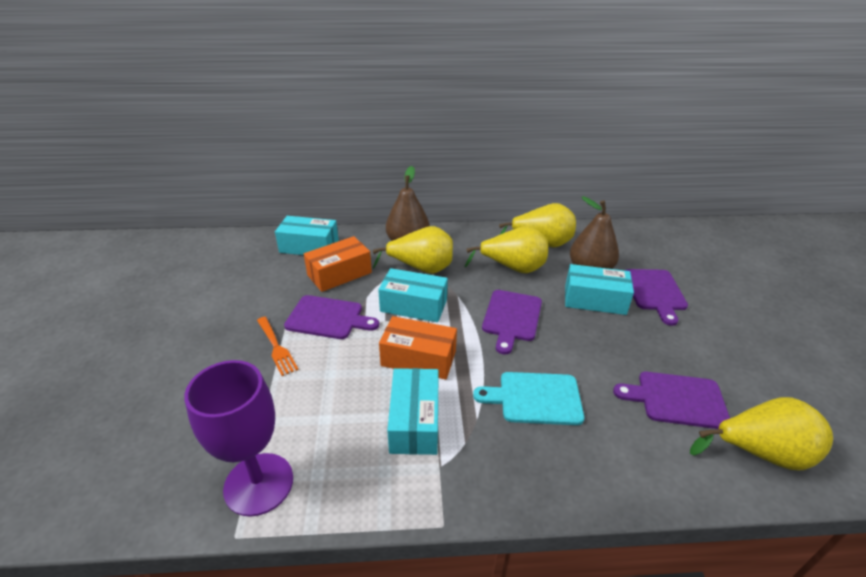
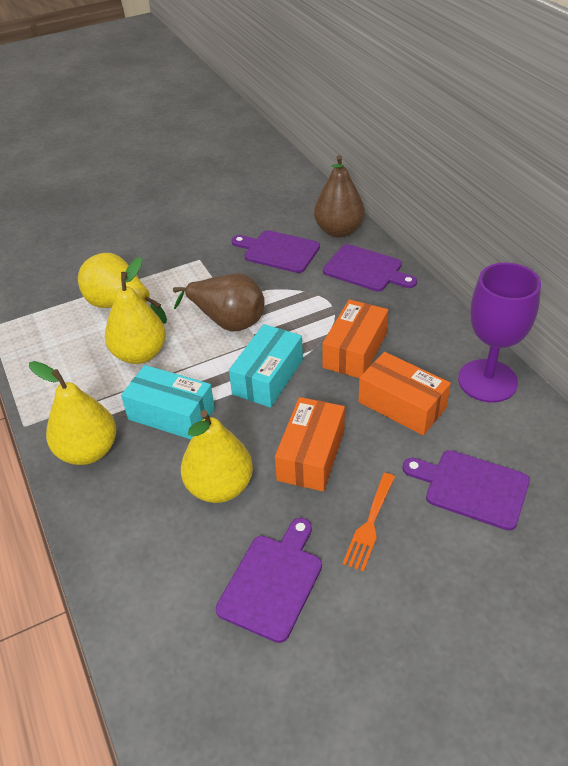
orange box: 2 -> 3
turquoise box: 4 -> 2
turquoise cutting board: 1 -> 0

